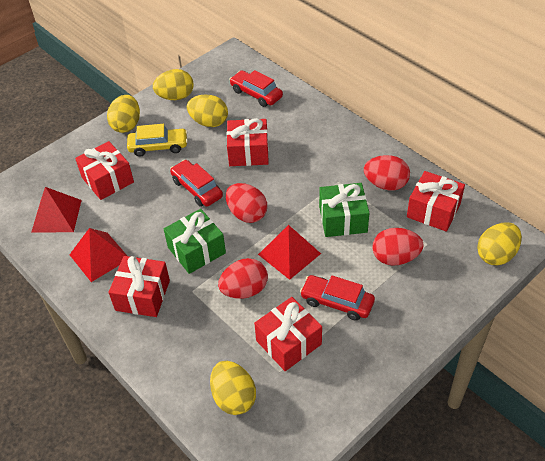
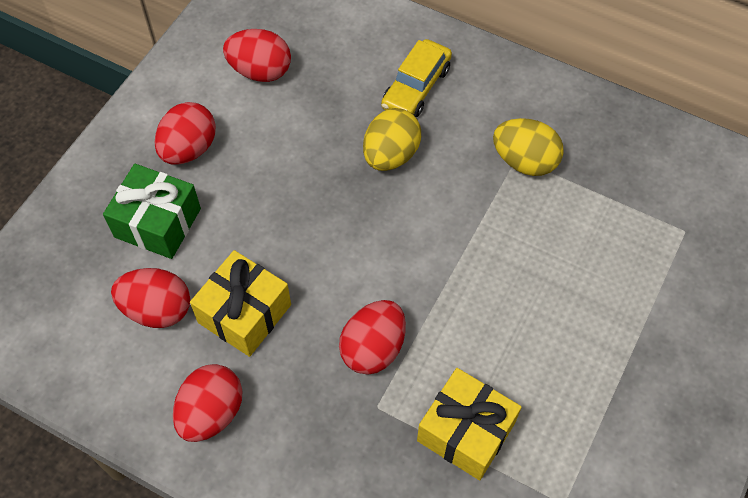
green gift: 2 -> 1
red car: 3 -> 0
red egg: 4 -> 5
red gift: 5 -> 0
red pyramid: 3 -> 0
yellow egg: 5 -> 2
yellow gift: 0 -> 2

